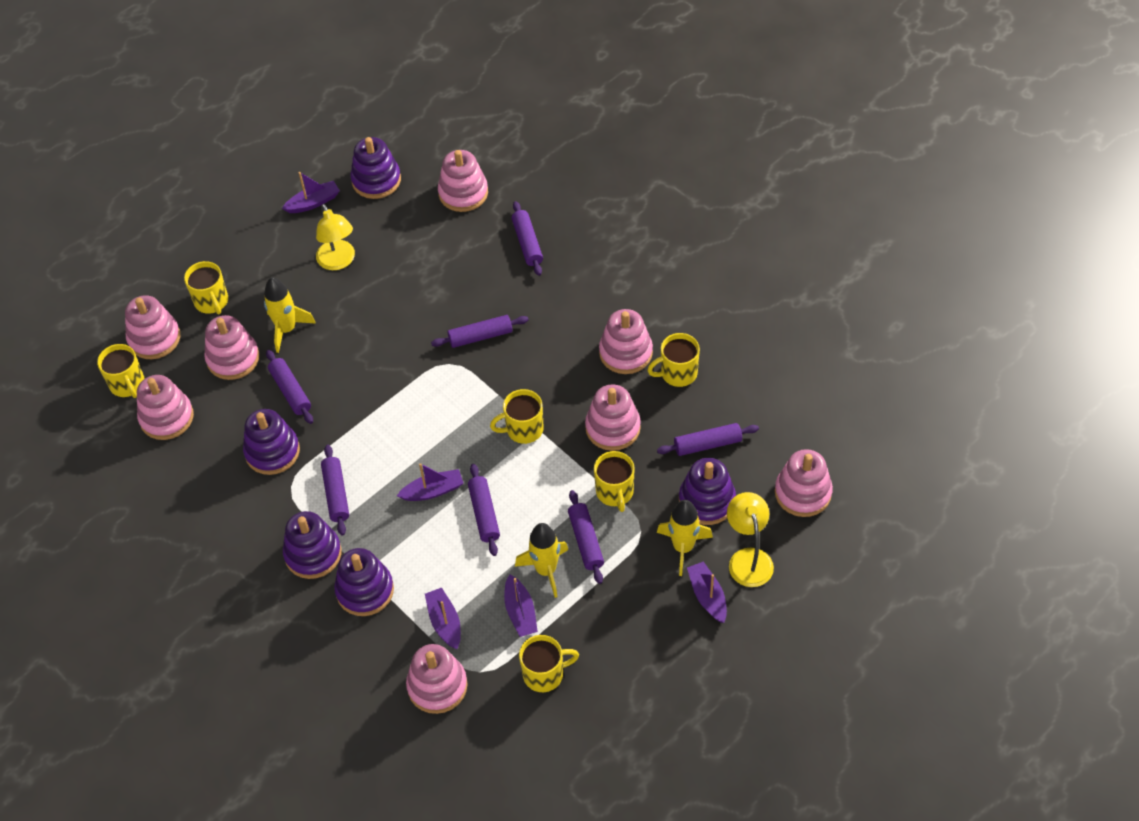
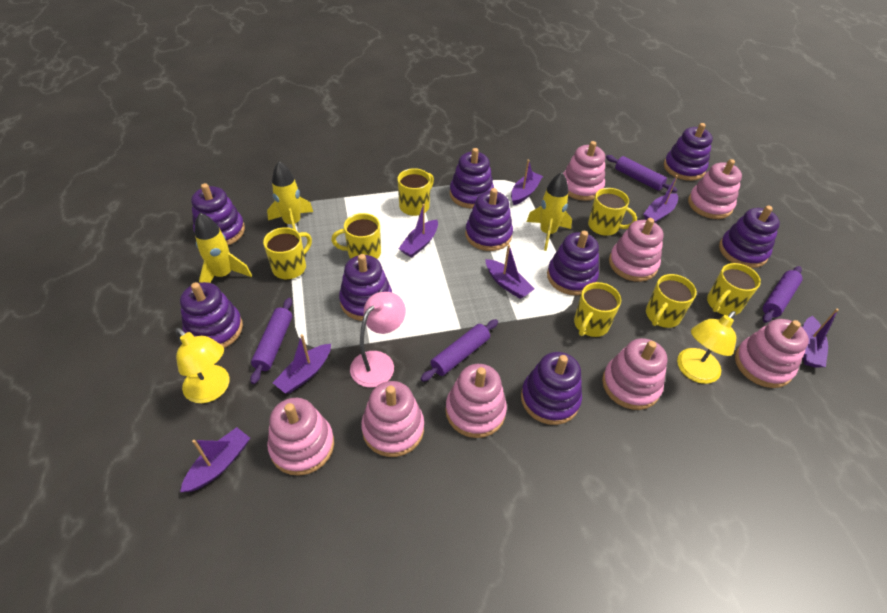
pink lamp: 0 -> 1
purple boat: 5 -> 7
purple rolling pin: 7 -> 4
purple stacking toy: 5 -> 9
yellow mug: 6 -> 7

